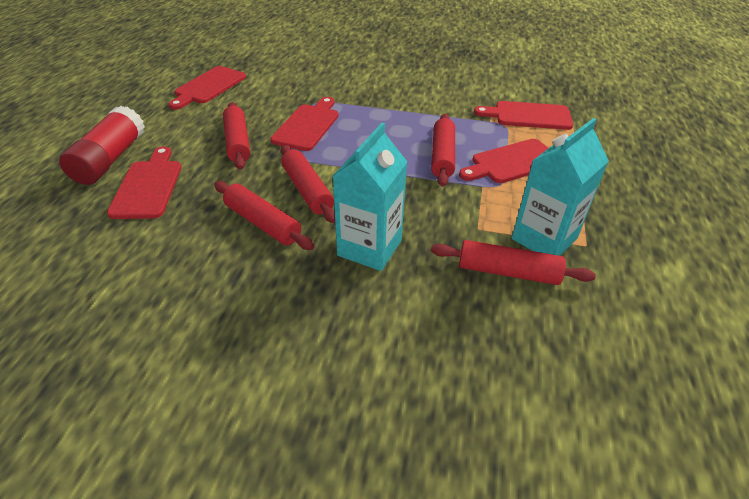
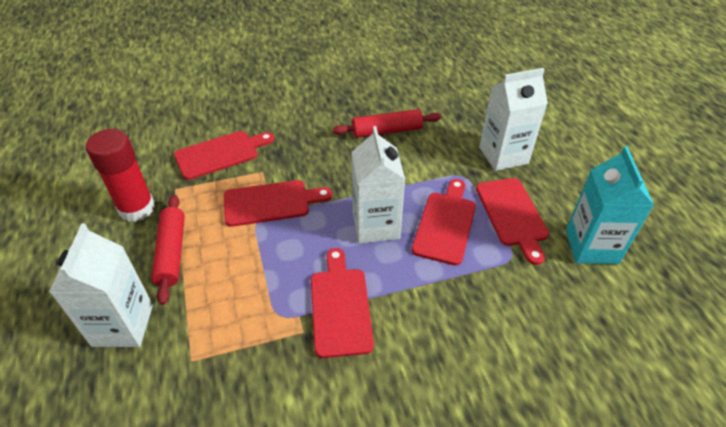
red rolling pin: 5 -> 2
turquoise carton: 2 -> 1
white carton: 0 -> 3

